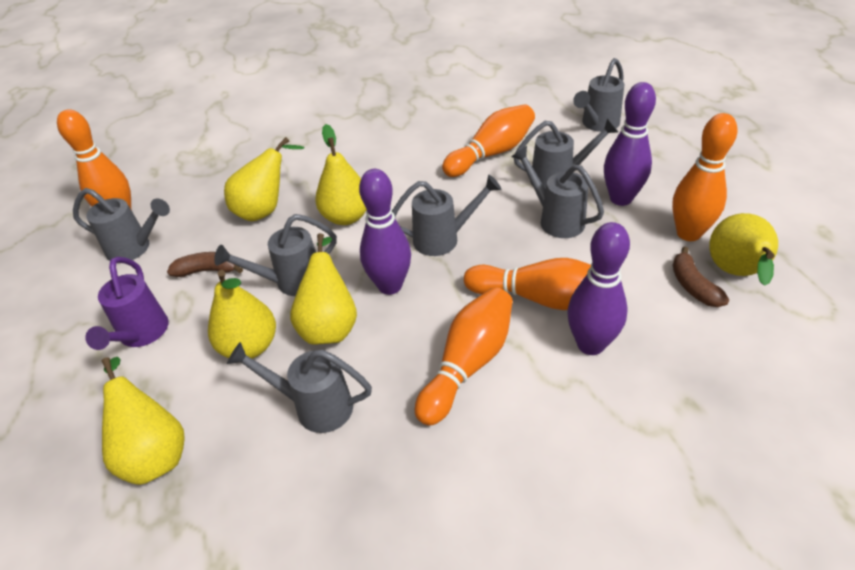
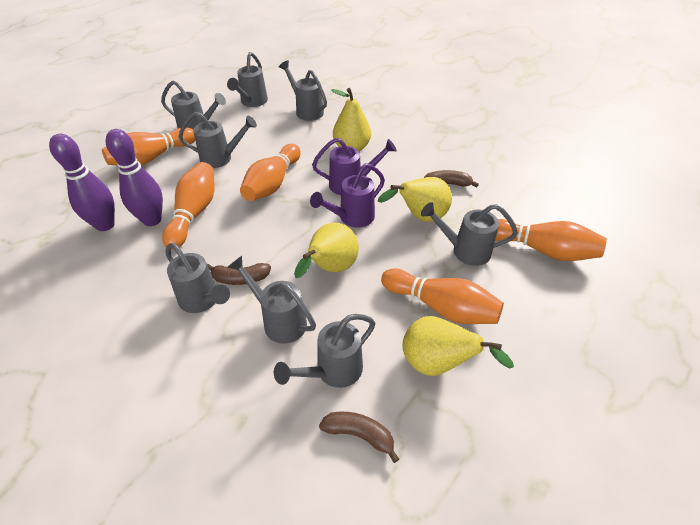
brown banana: 2 -> 3
grey watering can: 7 -> 8
purple bowling pin: 3 -> 2
purple watering can: 1 -> 2
yellow pear: 6 -> 4

